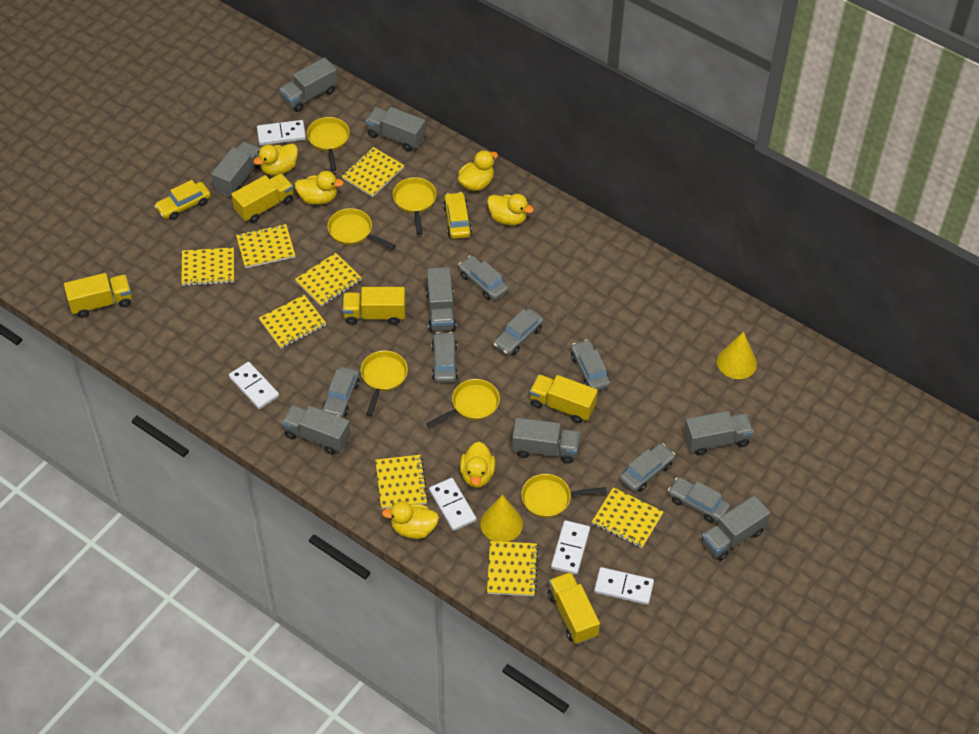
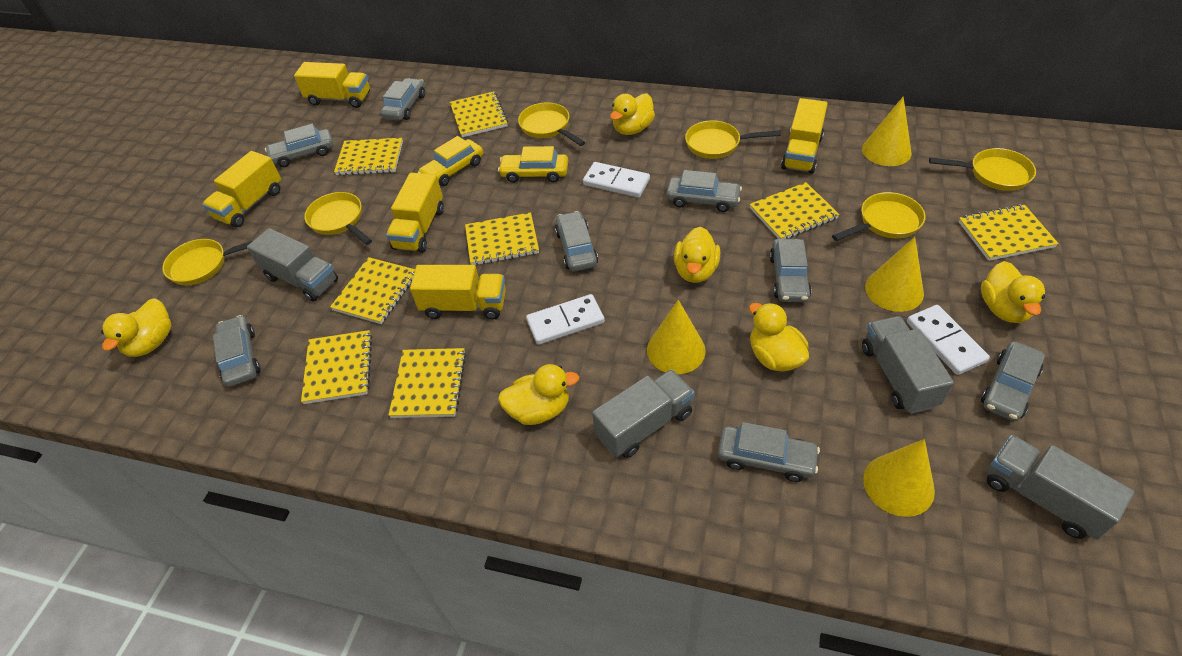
grey car: 7 -> 8
grey truck: 8 -> 4
white domino: 5 -> 3
yellow cone: 2 -> 4

